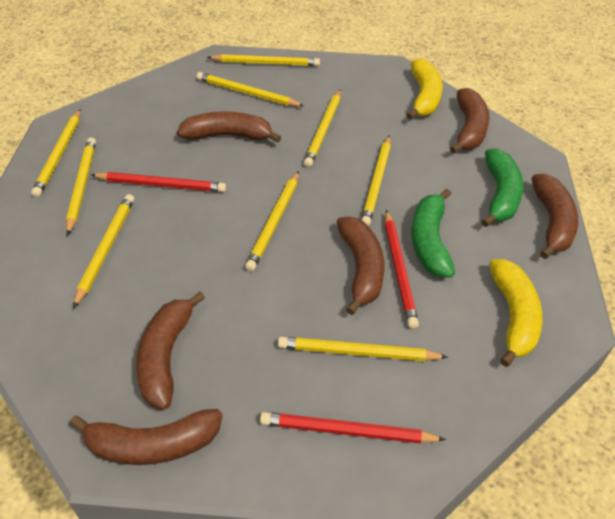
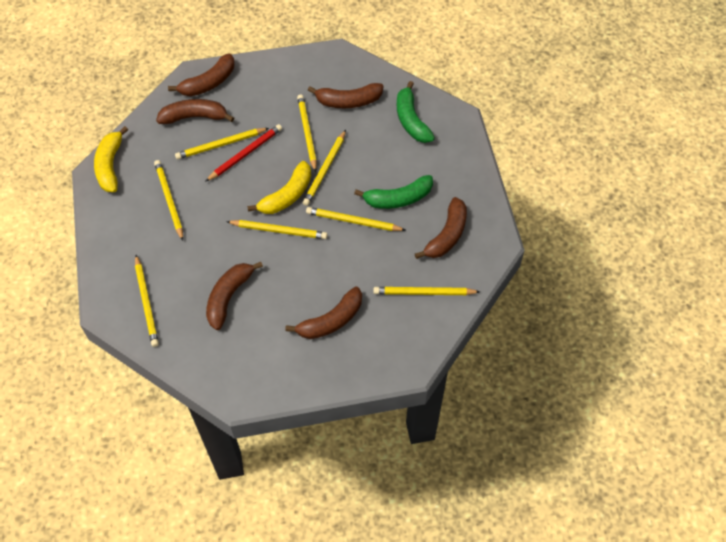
red pencil: 3 -> 1
yellow pencil: 9 -> 8

